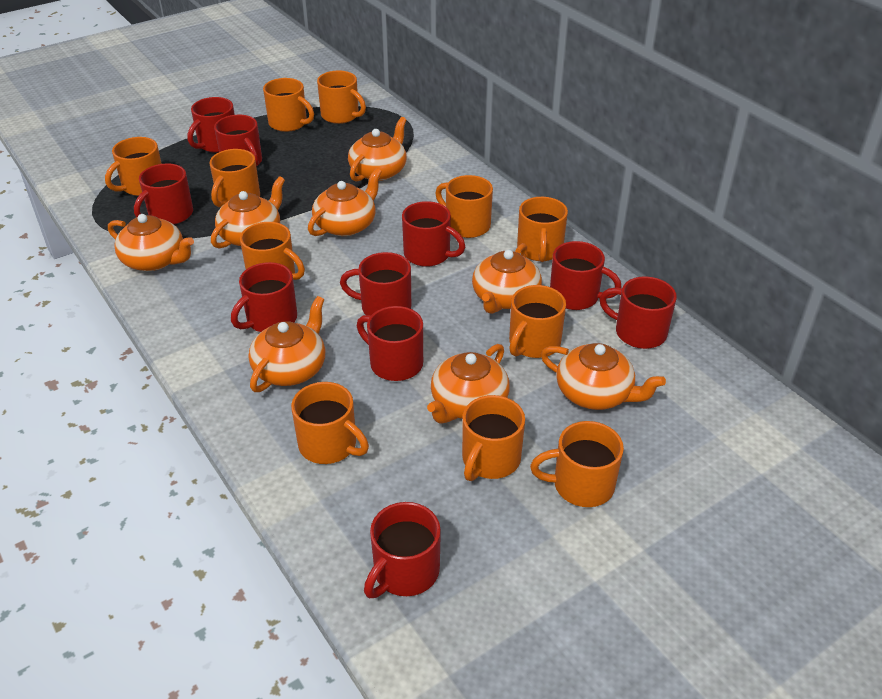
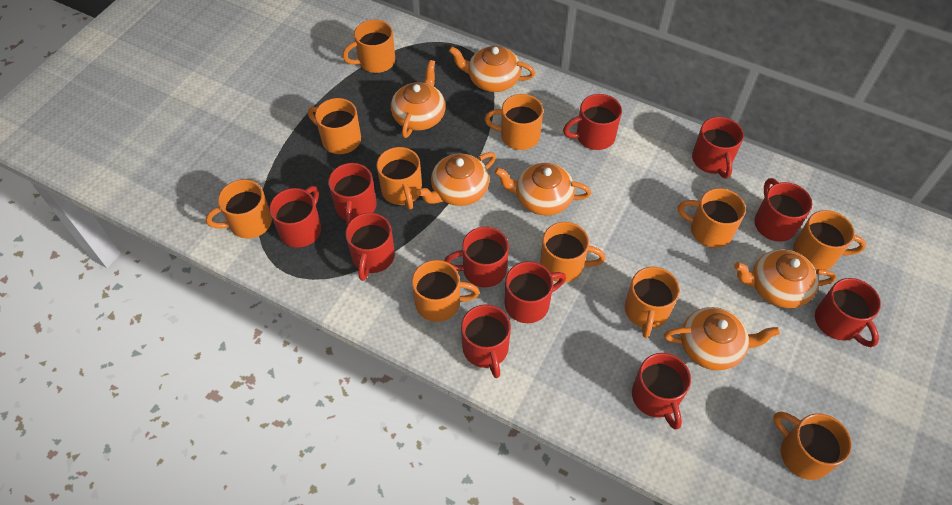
orange teapot: 8 -> 6
red mug: 10 -> 11

